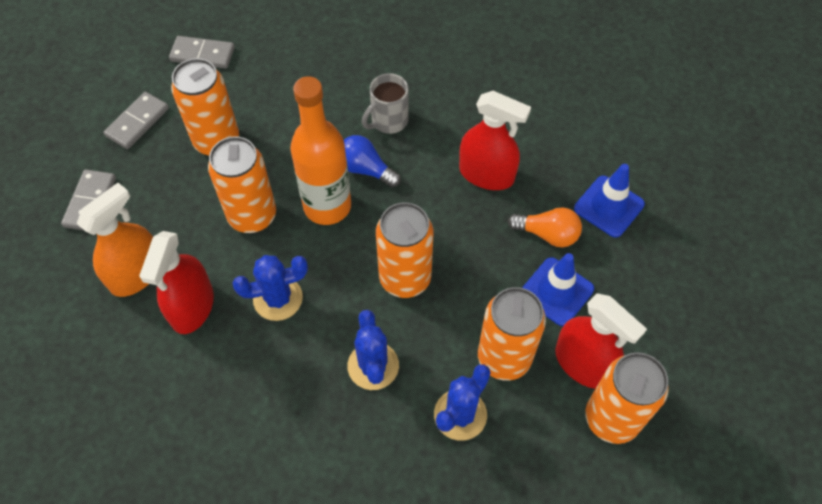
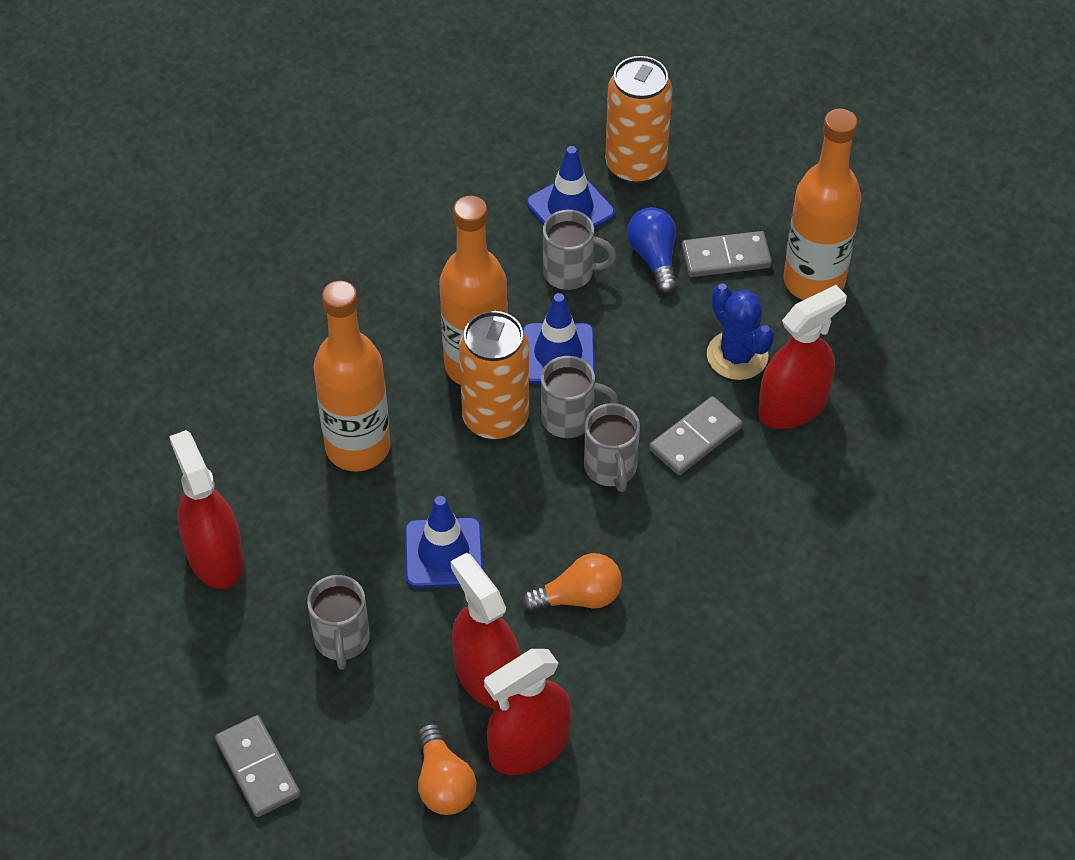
blue cactus: 3 -> 1
blue traffic cone: 2 -> 3
grey mug: 1 -> 4
orange bottle: 1 -> 3
orange can: 5 -> 2
orange light bulb: 1 -> 2
orange spray bottle: 1 -> 0
red spray bottle: 3 -> 4

